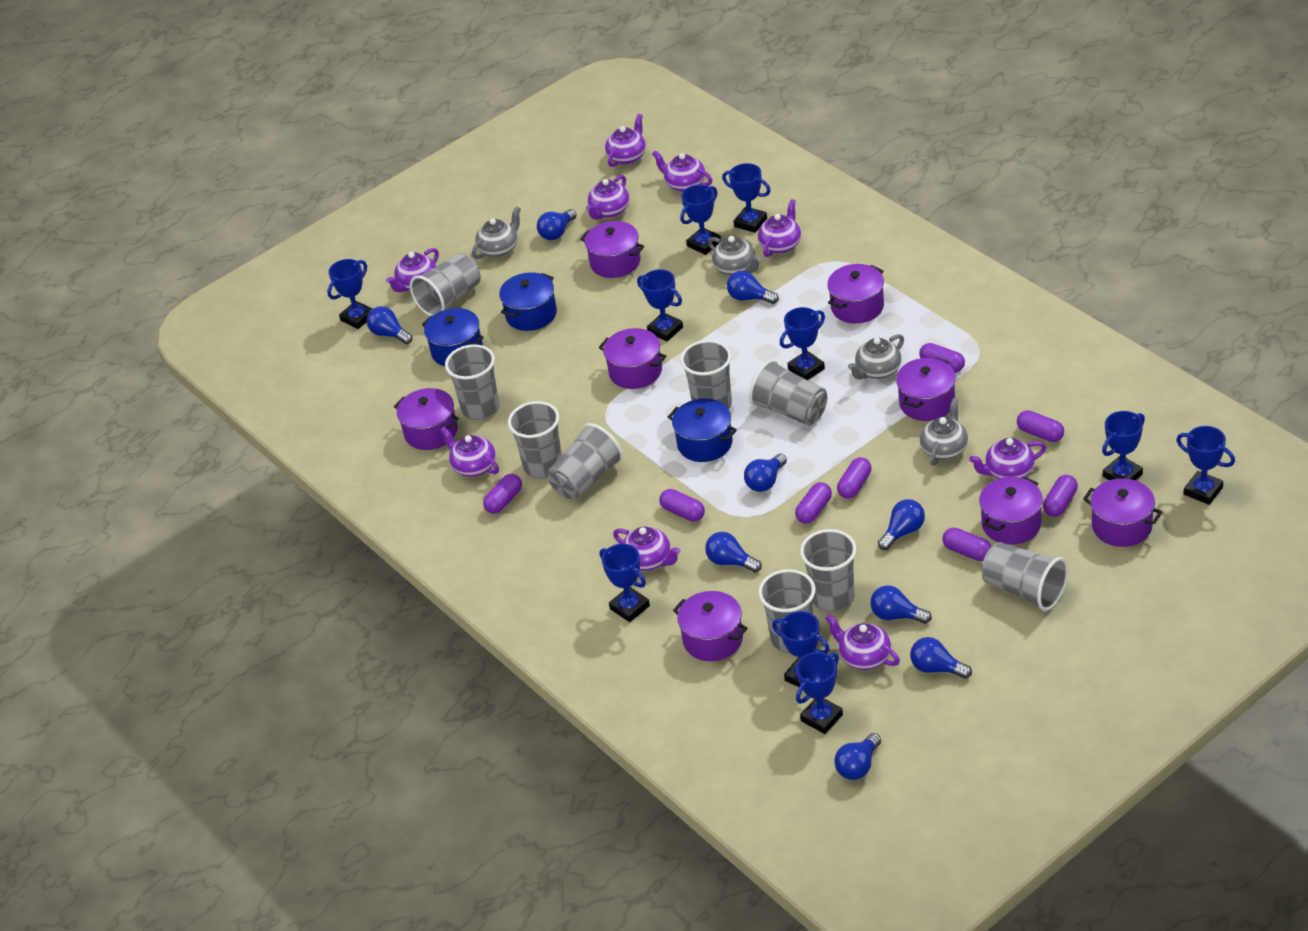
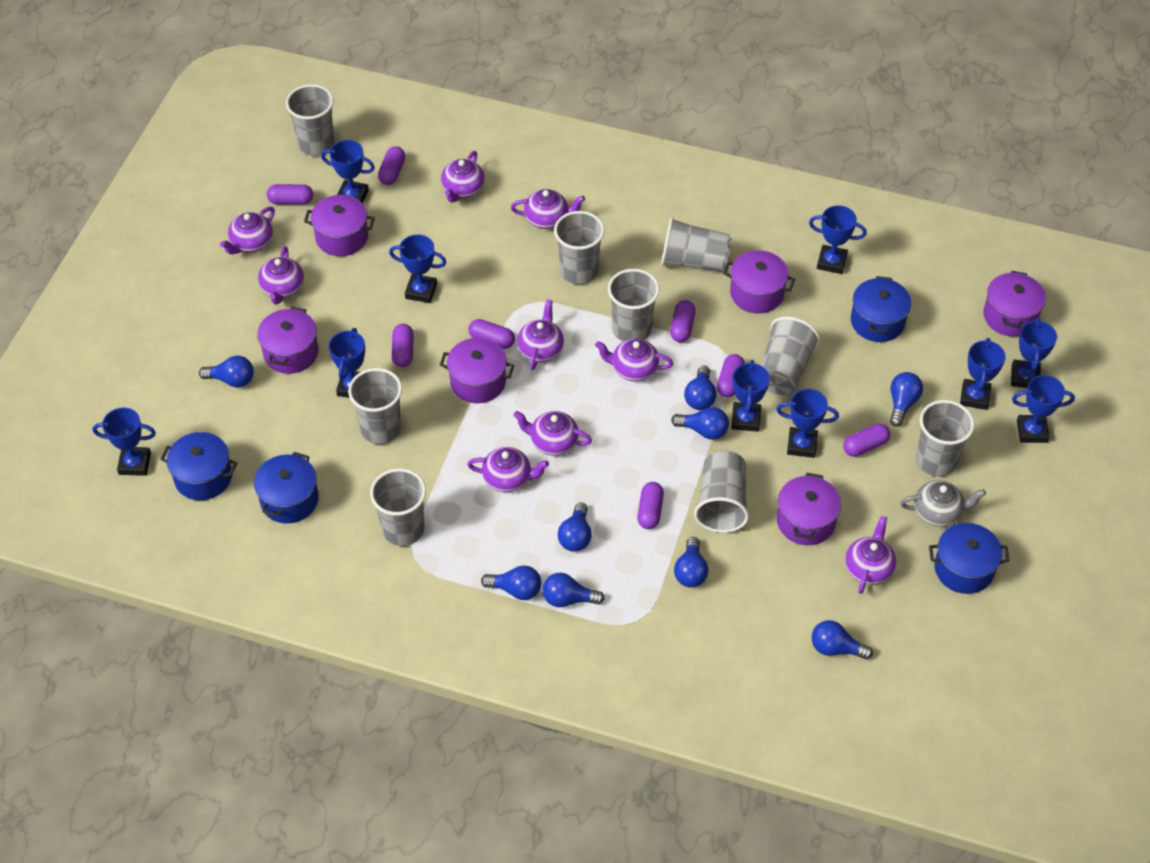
blue pot: 3 -> 4
grey teapot: 4 -> 1
purple pot: 8 -> 6

